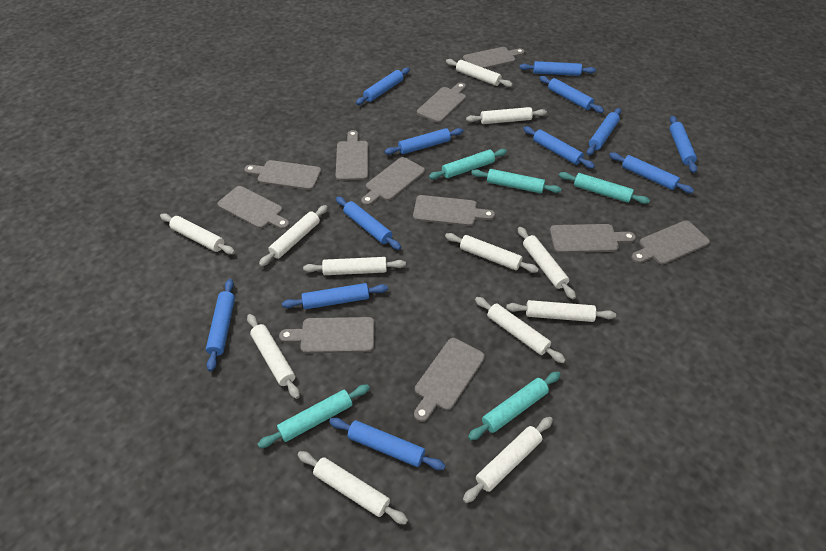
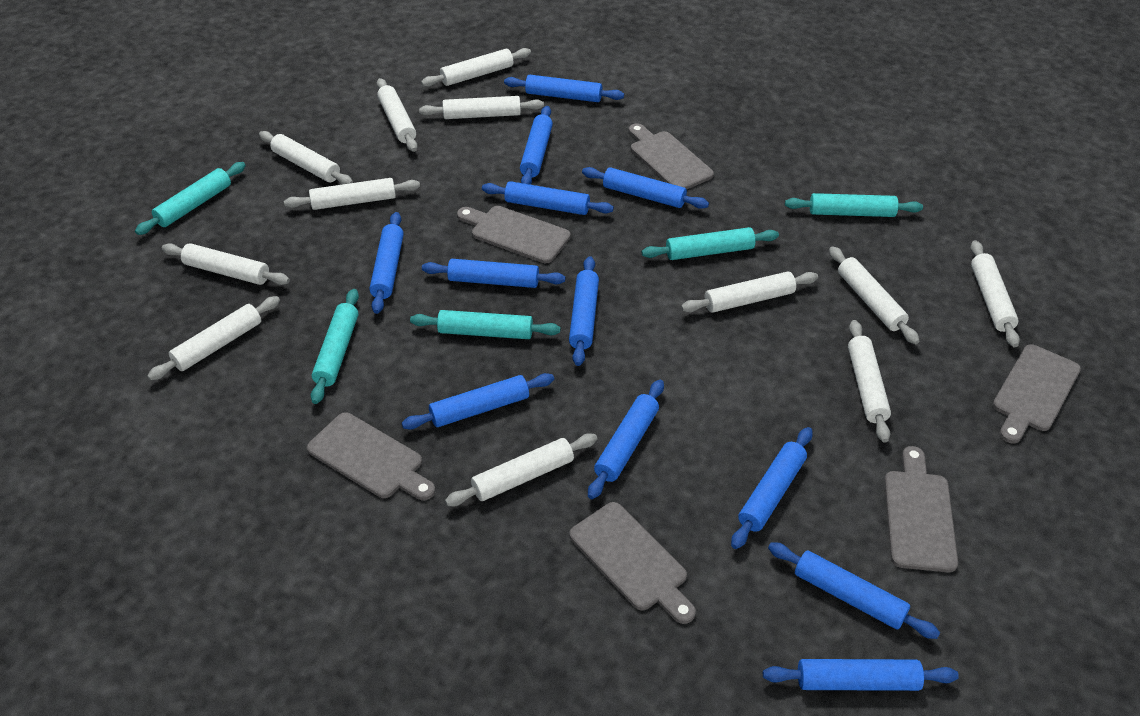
grey cutting board: 11 -> 6

